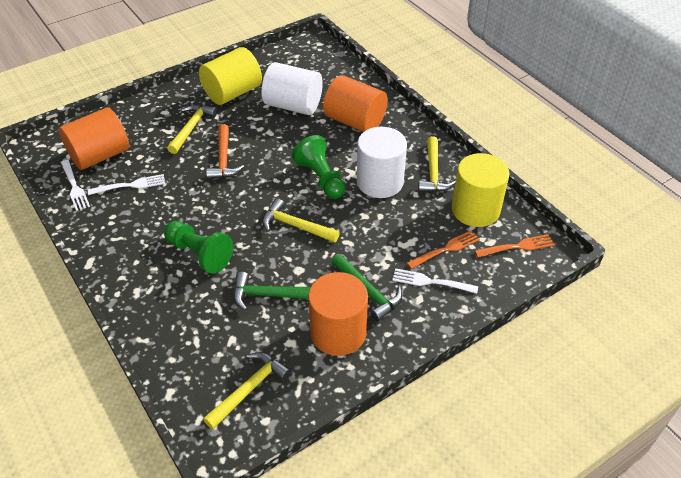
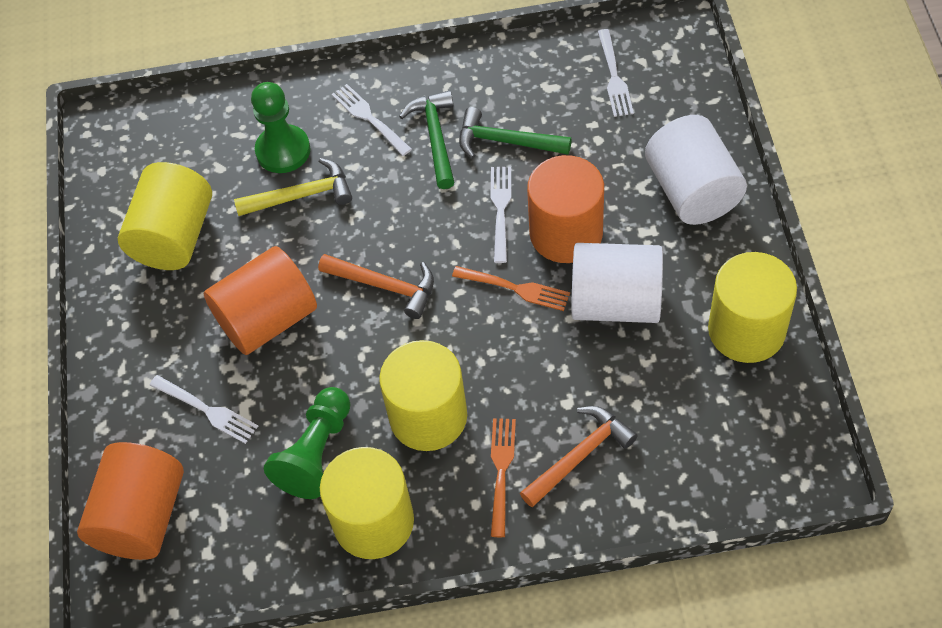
orange hammer: 1 -> 2
white fork: 3 -> 4
yellow cylinder: 2 -> 4
yellow hammer: 4 -> 1

